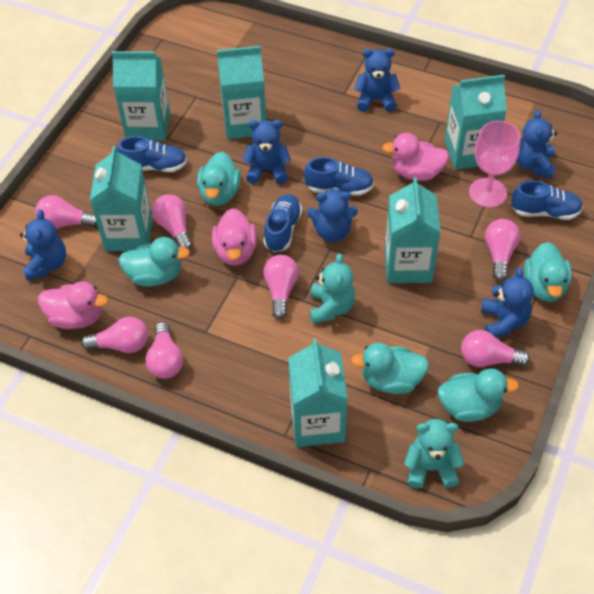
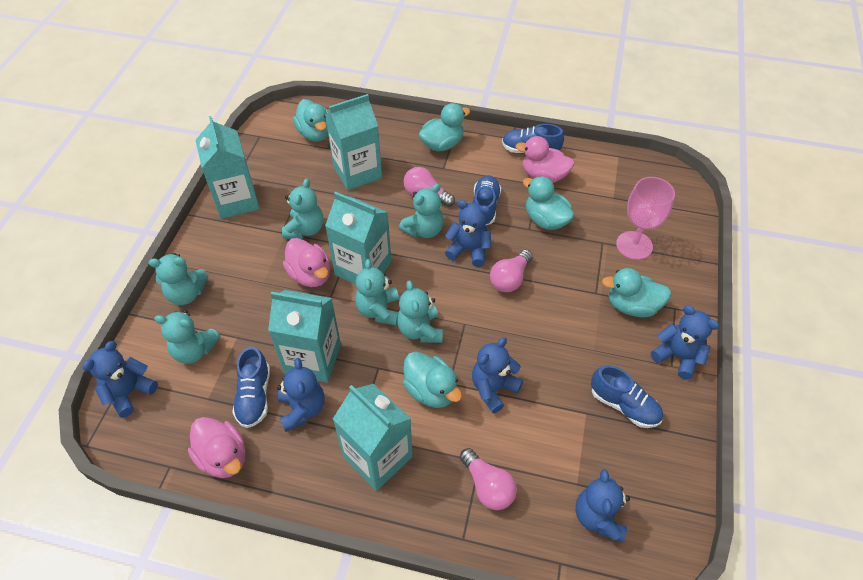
pink light bulb: 7 -> 3
turquoise carton: 6 -> 5
turquoise teddy bear: 2 -> 6

